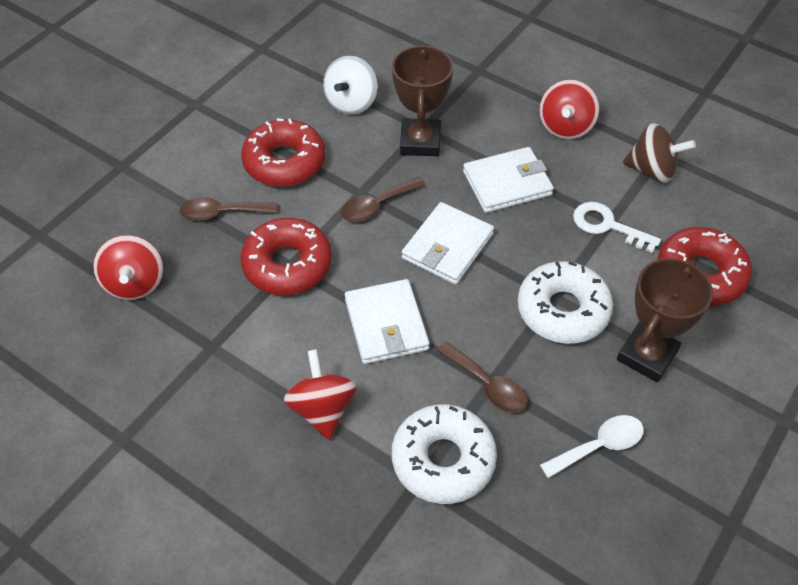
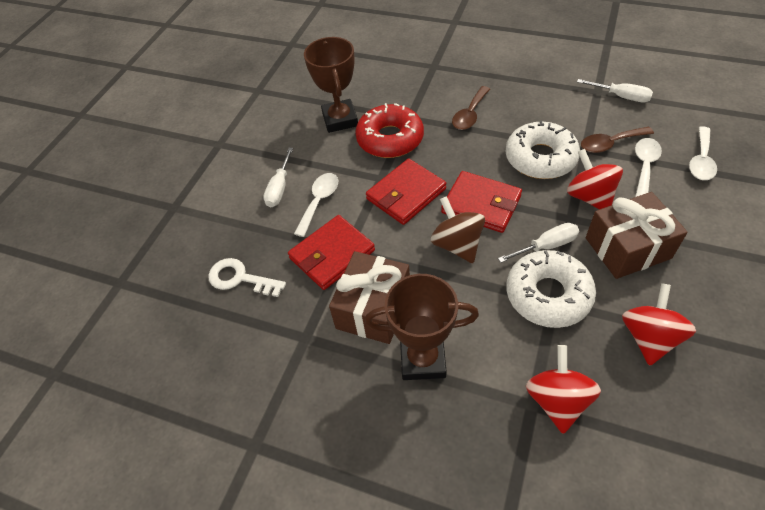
brown gift: 0 -> 2
brown spoon: 3 -> 2
red donut: 3 -> 1
red wallet: 0 -> 3
white screwdriver: 0 -> 3
white spinning top: 1 -> 0
white spoon: 1 -> 3
white wallet: 3 -> 0

